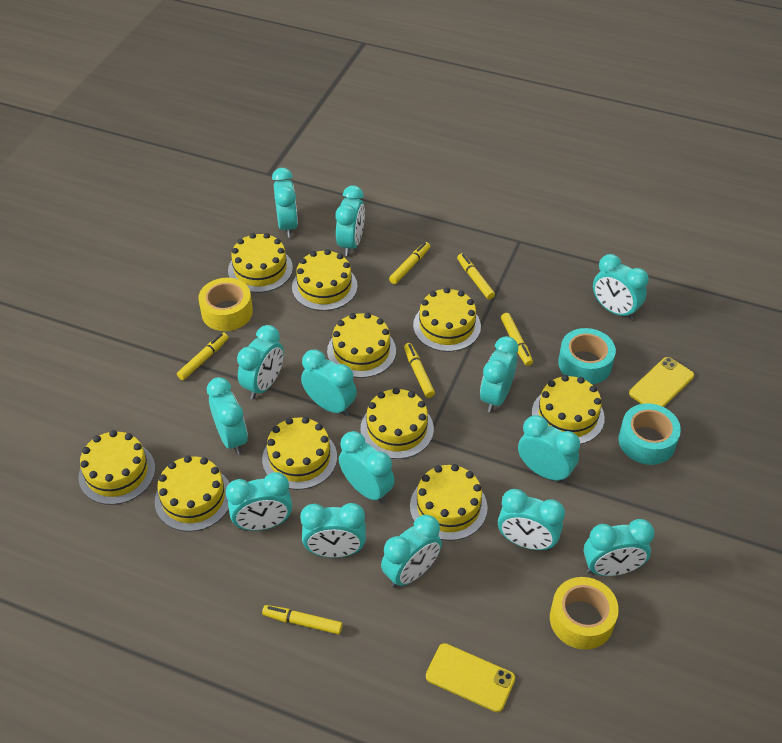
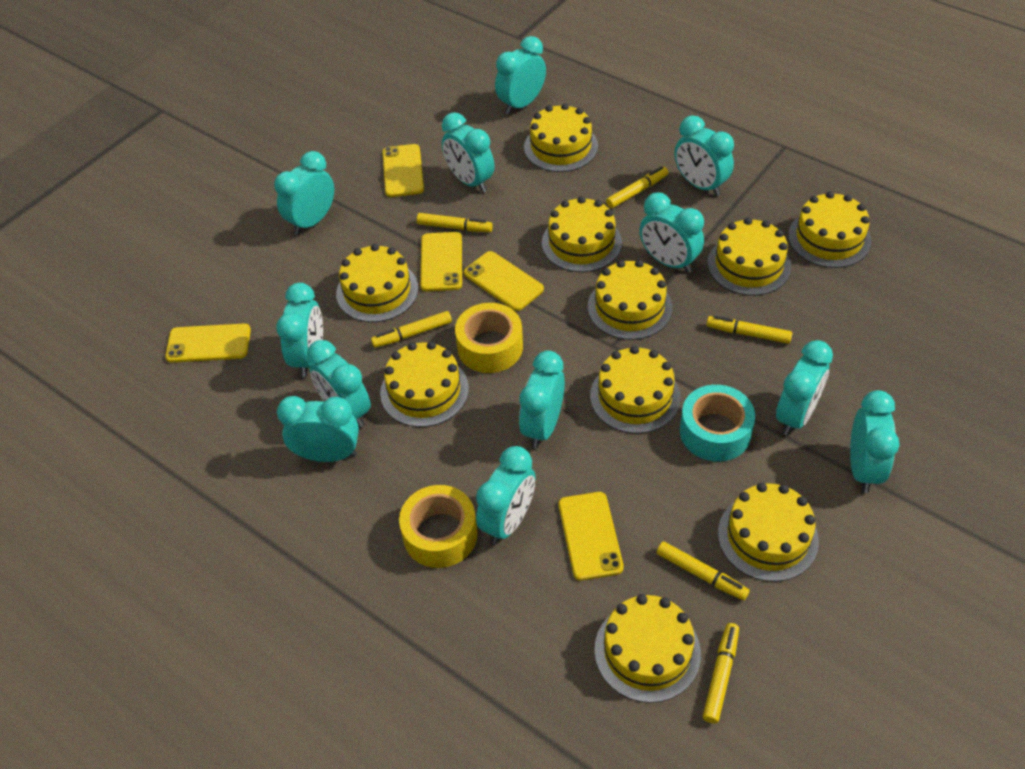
turquoise clock: 14 -> 12
turquoise tape: 2 -> 1
yellow phone: 2 -> 5

